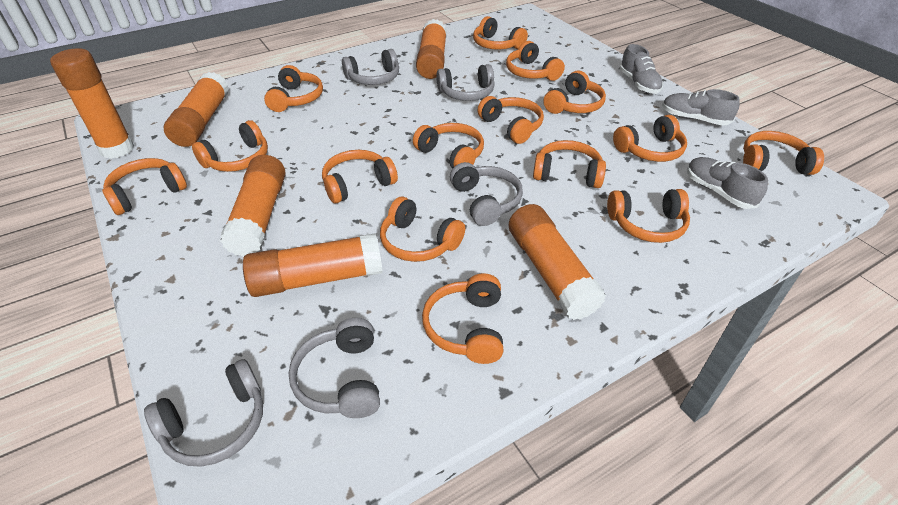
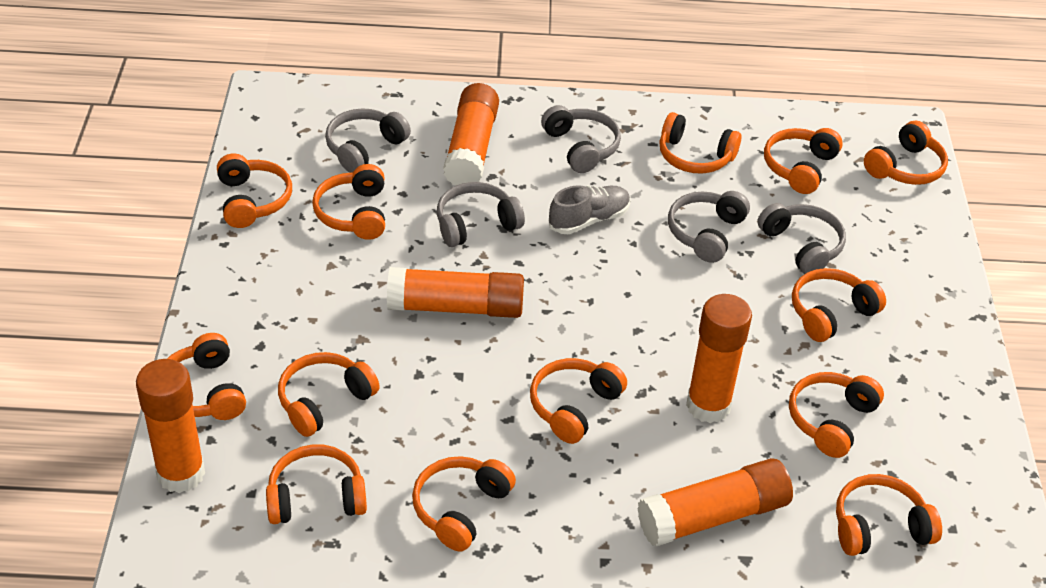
grey shoe: 3 -> 1
orange glue stick: 6 -> 5
orange headphones: 15 -> 13

